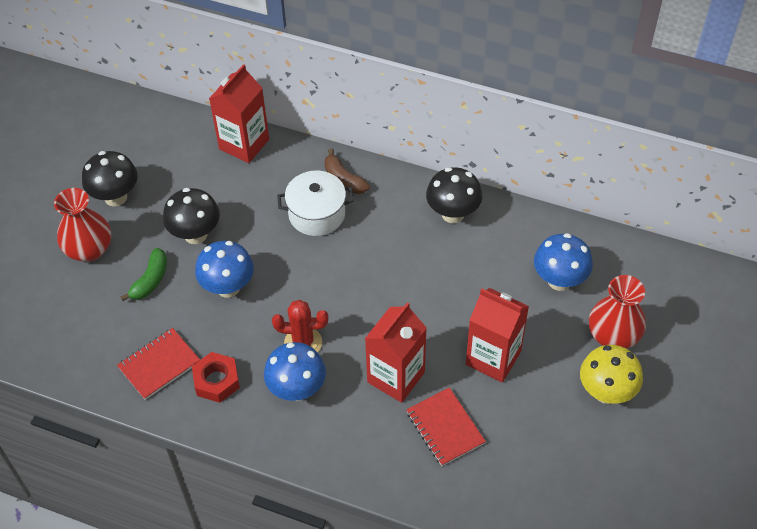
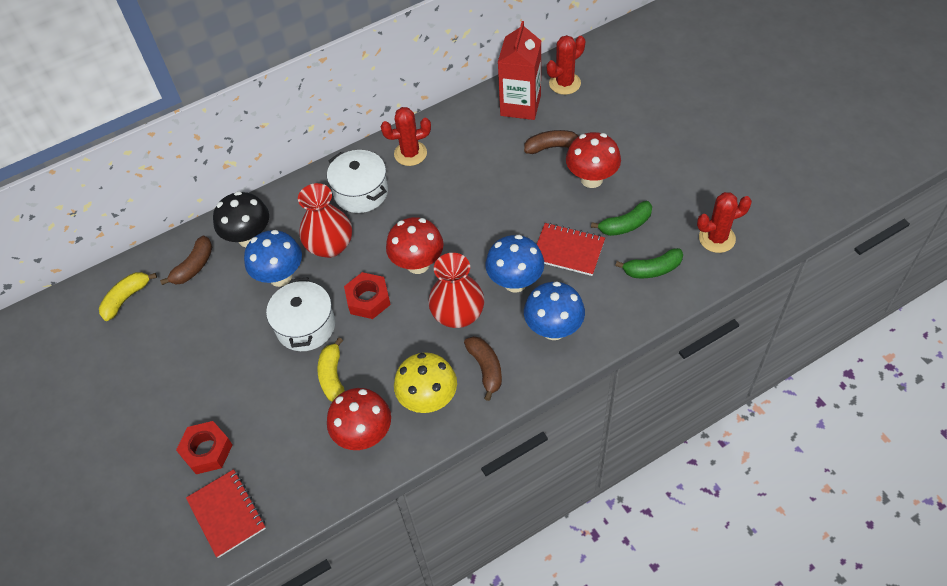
black mushroom: 3 -> 1
brown banana: 1 -> 3
green banana: 1 -> 2
red cactus: 1 -> 3
red carton: 3 -> 1
red mushroom: 0 -> 3
red nut: 1 -> 2
white pot: 1 -> 2
yellow banana: 0 -> 2

